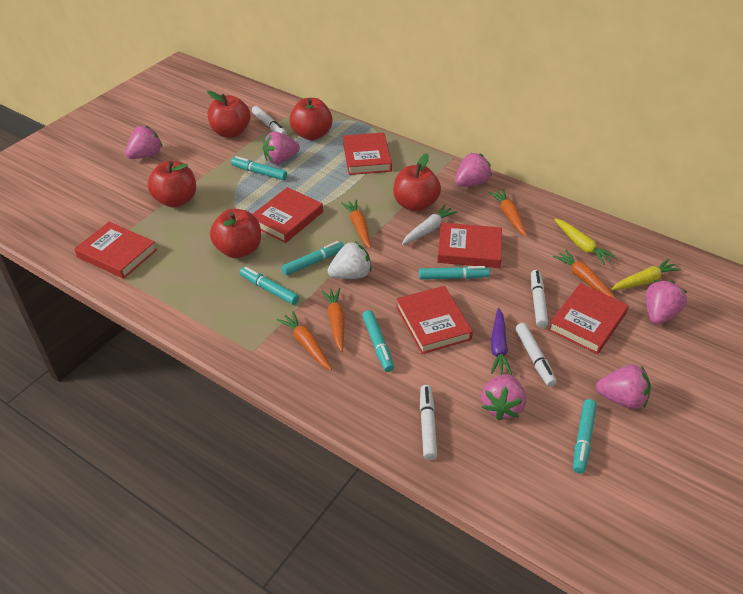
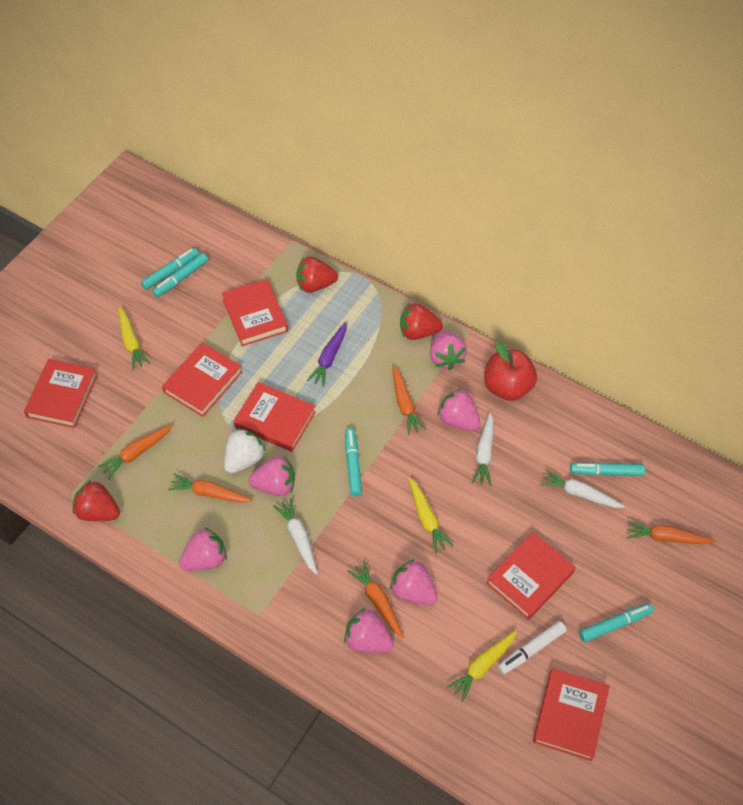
red apple: 5 -> 1
red strawberry: 0 -> 3
turquoise marker: 6 -> 5
white carrot: 1 -> 3
white marker: 4 -> 1
yellow carrot: 2 -> 3

